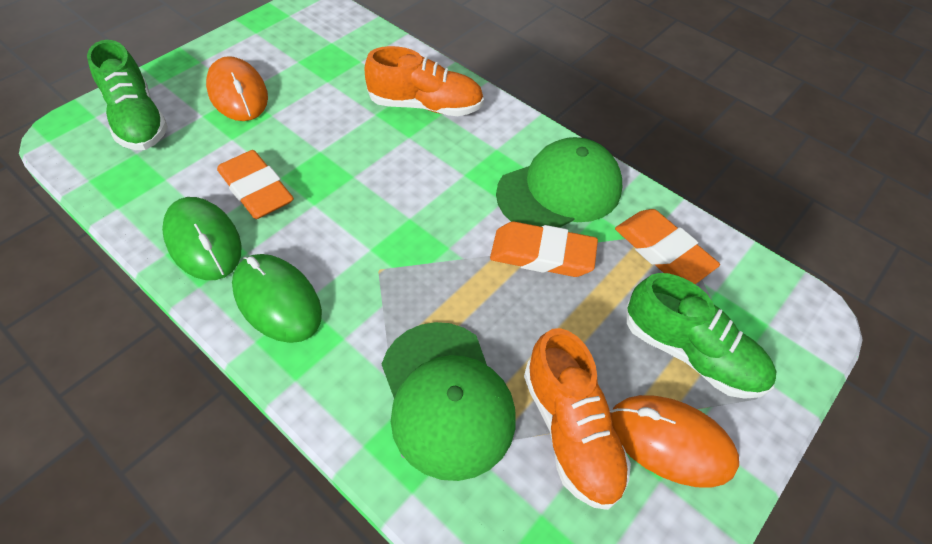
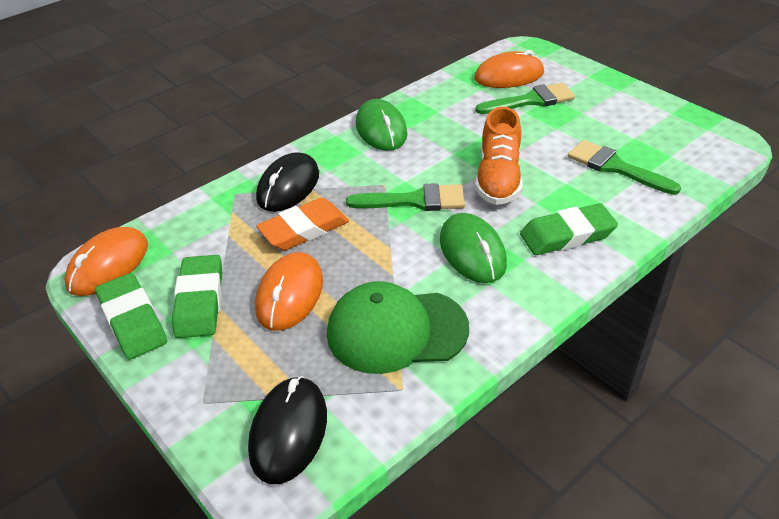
black mouse: 0 -> 2
green brush: 0 -> 3
green cap: 2 -> 1
green eraser: 0 -> 3
green shoe: 2 -> 0
orange eraser: 3 -> 1
orange mouse: 2 -> 3
orange shoe: 2 -> 1

